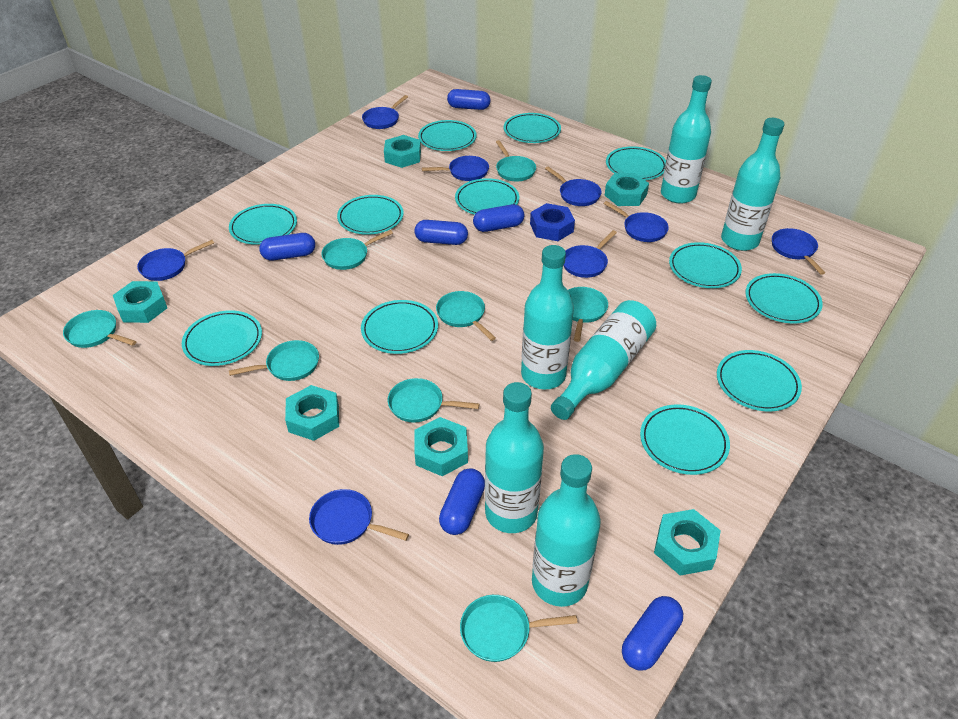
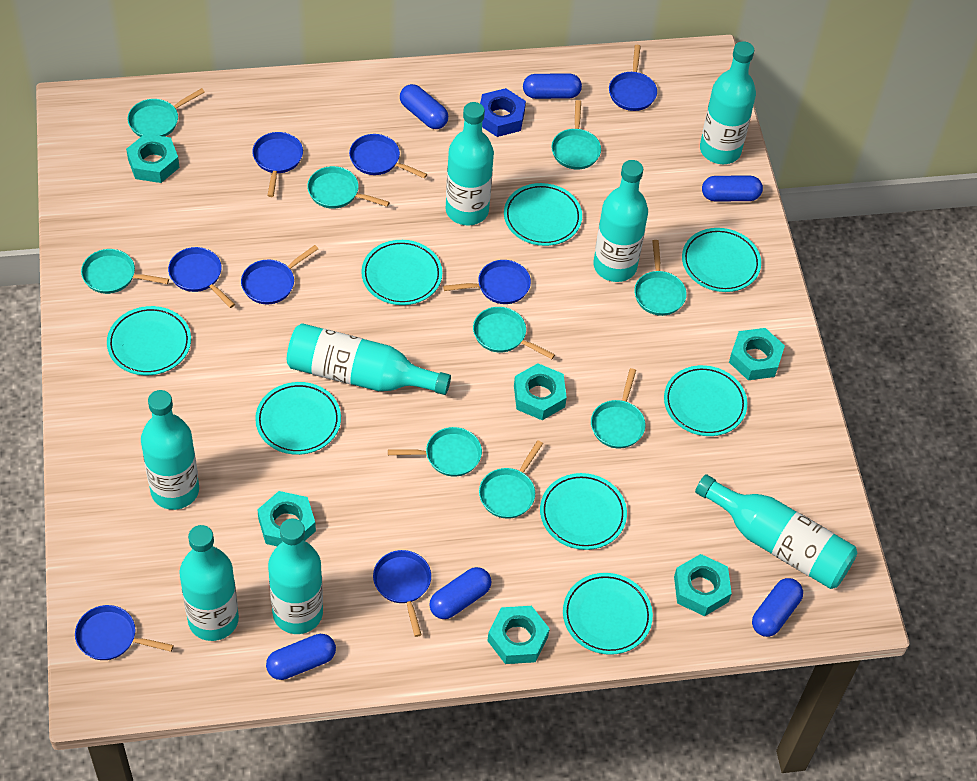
turquoise bottle: 6 -> 8
turquoise pan: 8 -> 9
turquoise plate: 12 -> 8

